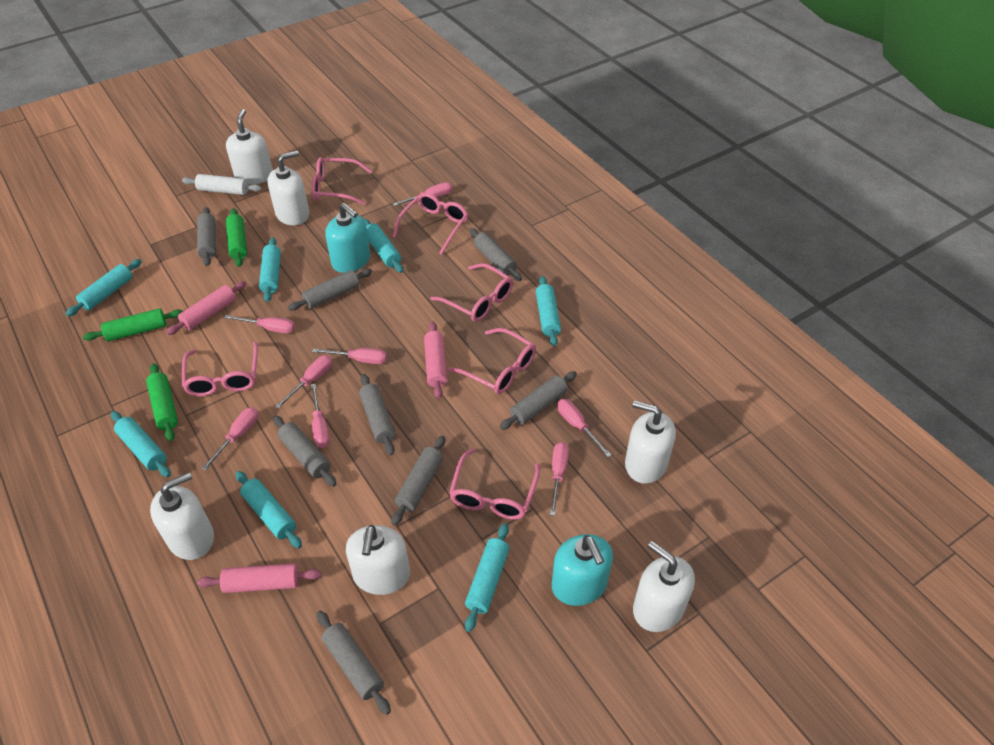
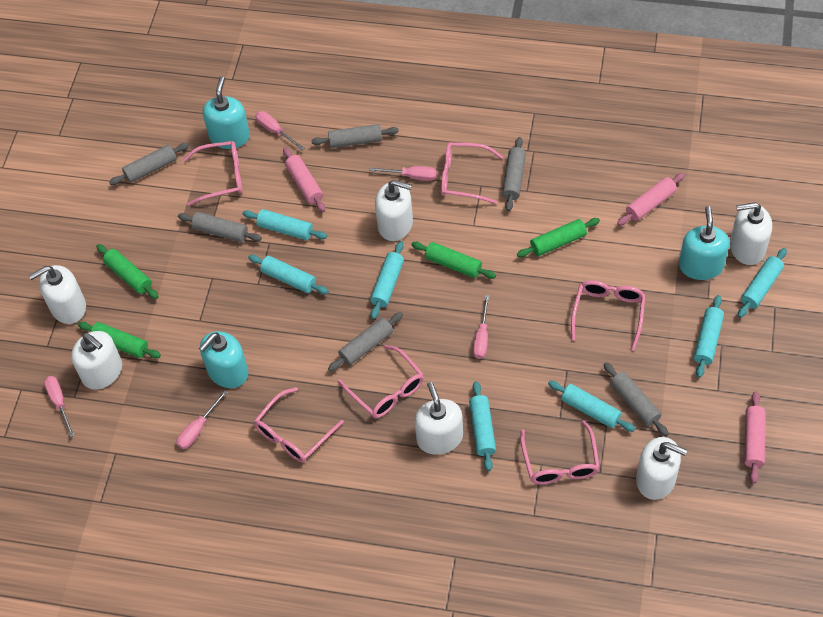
green rolling pin: 3 -> 4
grey rolling pin: 8 -> 6
pink screwdriver: 8 -> 5
turquoise soap dispenser: 2 -> 3
white rolling pin: 1 -> 0

